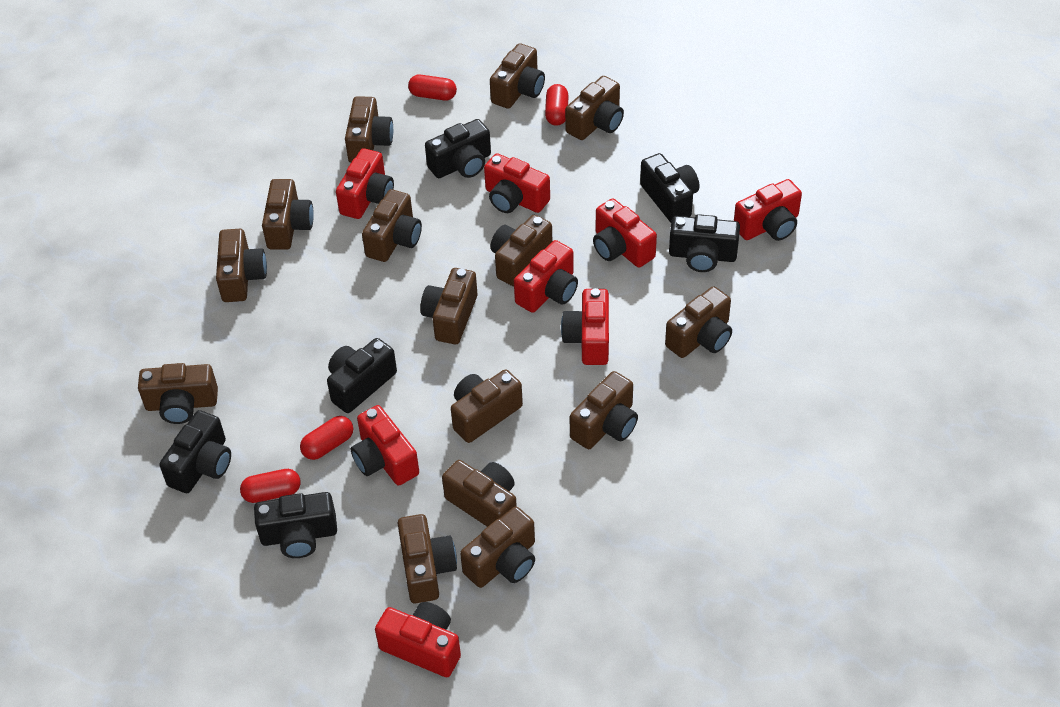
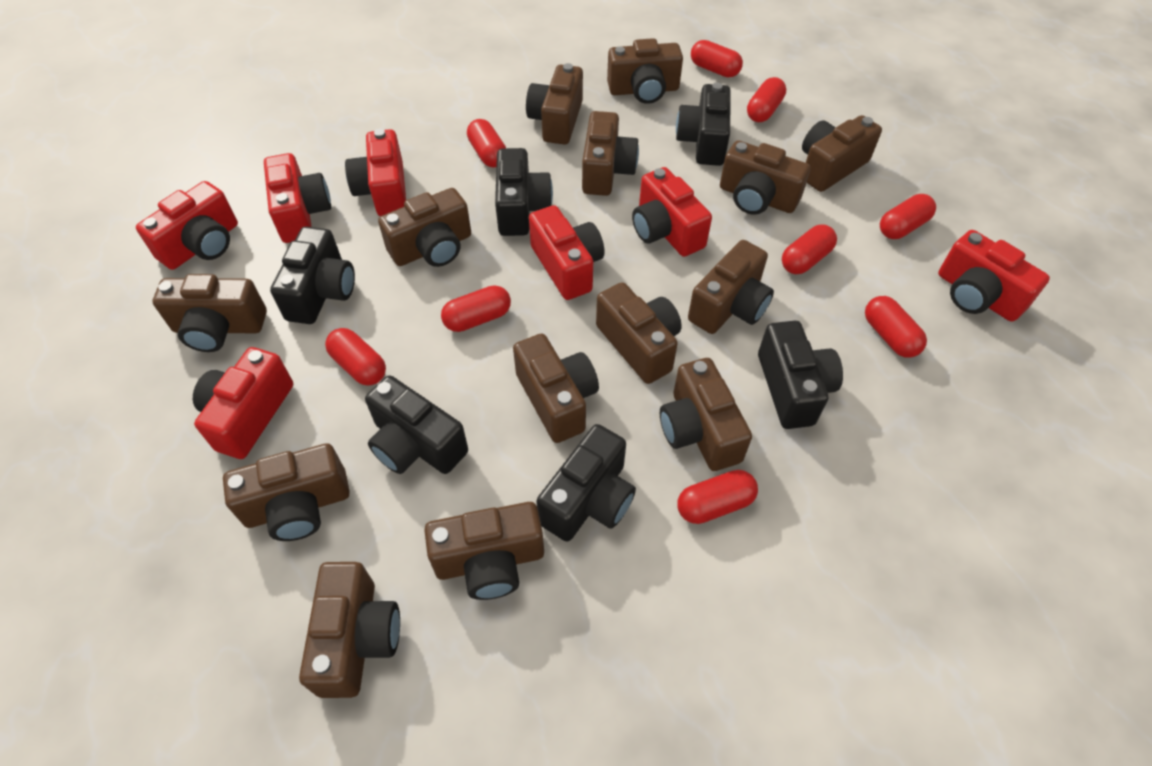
brown camera: 15 -> 14
red camera: 8 -> 7
red capsule: 4 -> 9

